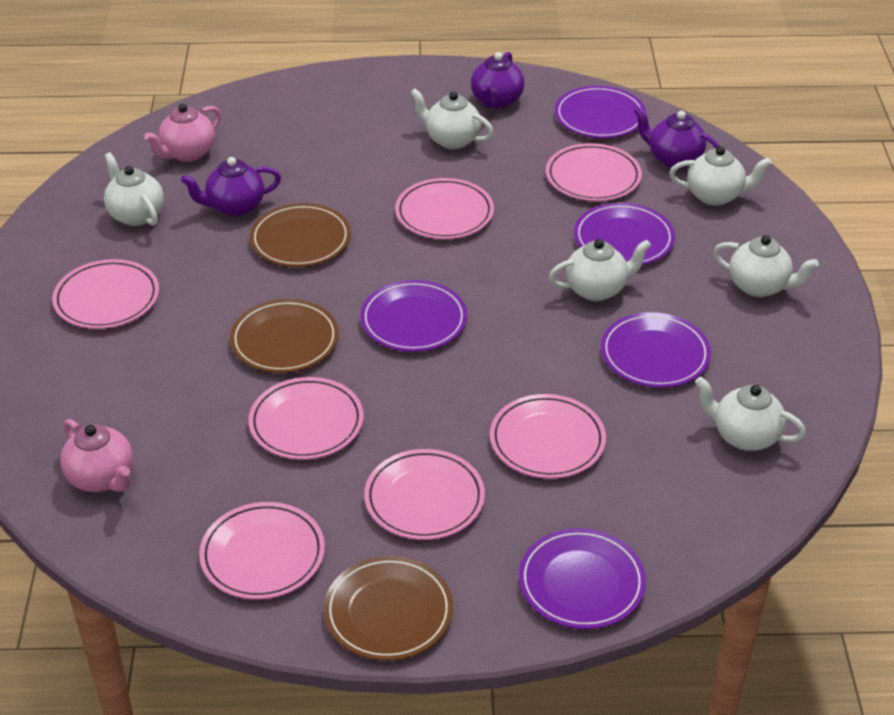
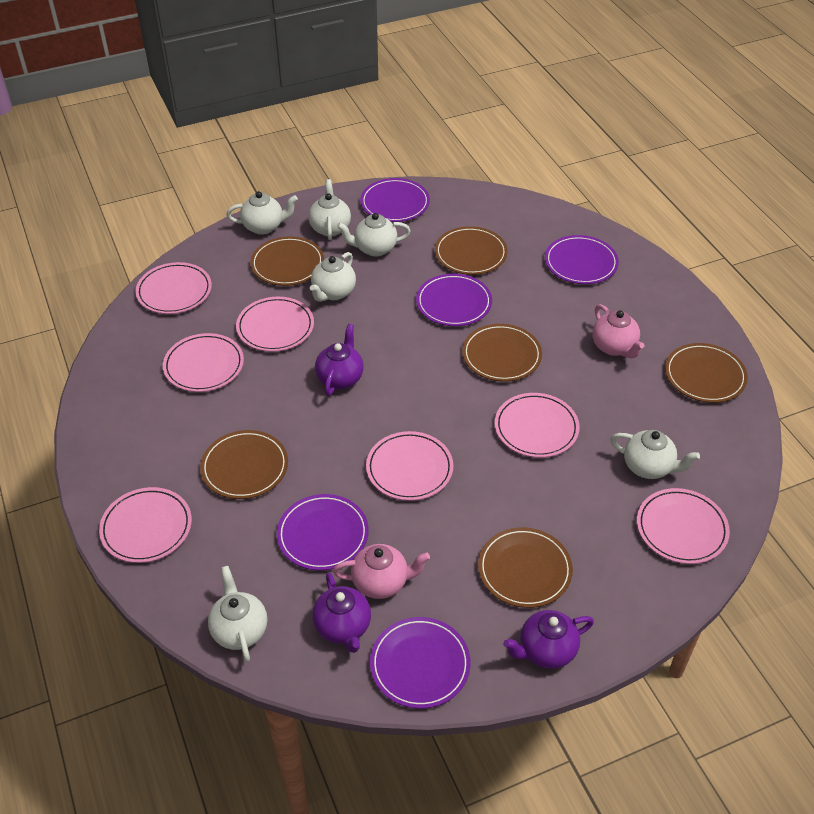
brown plate: 3 -> 6

